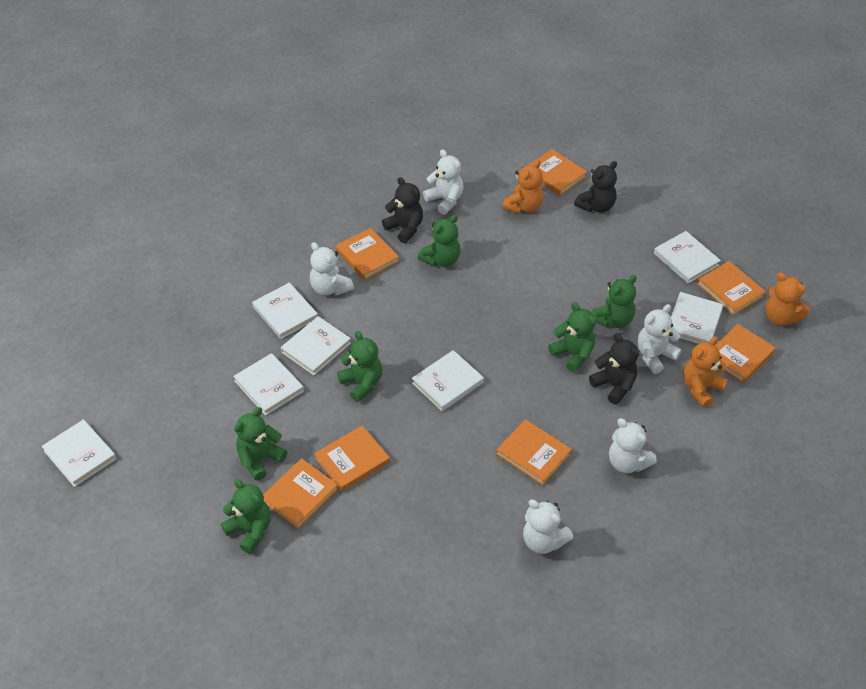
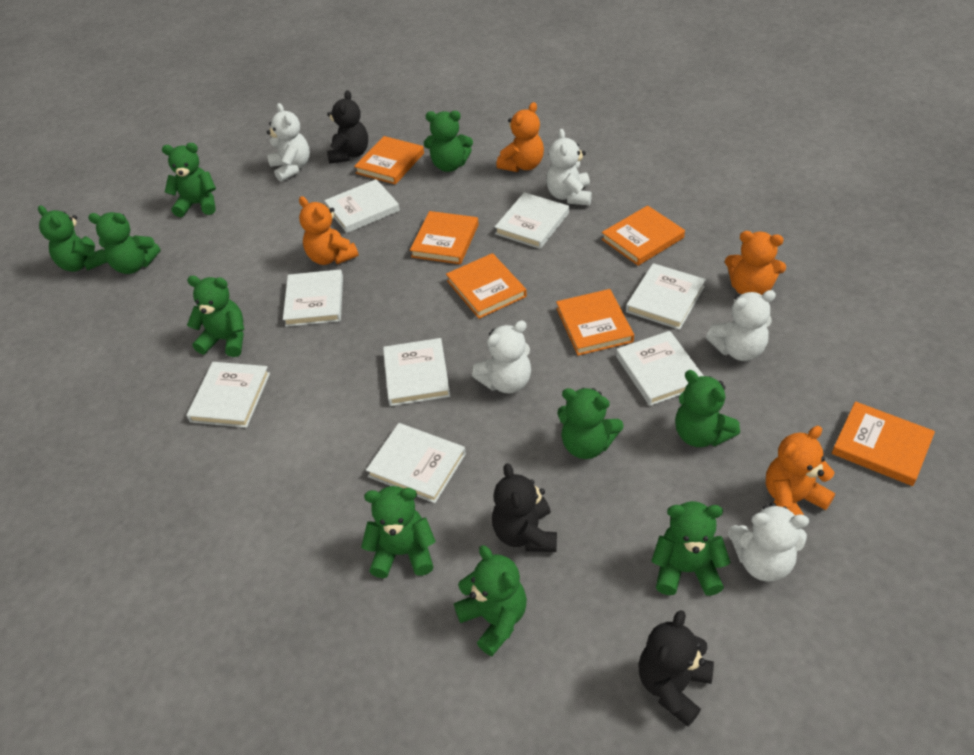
green teddy bear: 6 -> 10
orange book: 7 -> 6
orange teddy bear: 3 -> 4
white book: 7 -> 8

